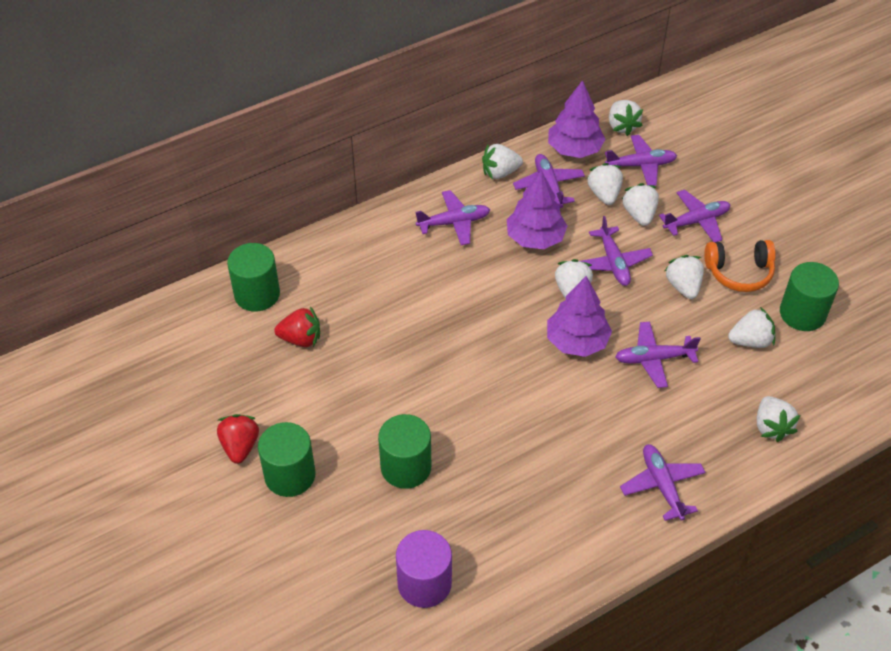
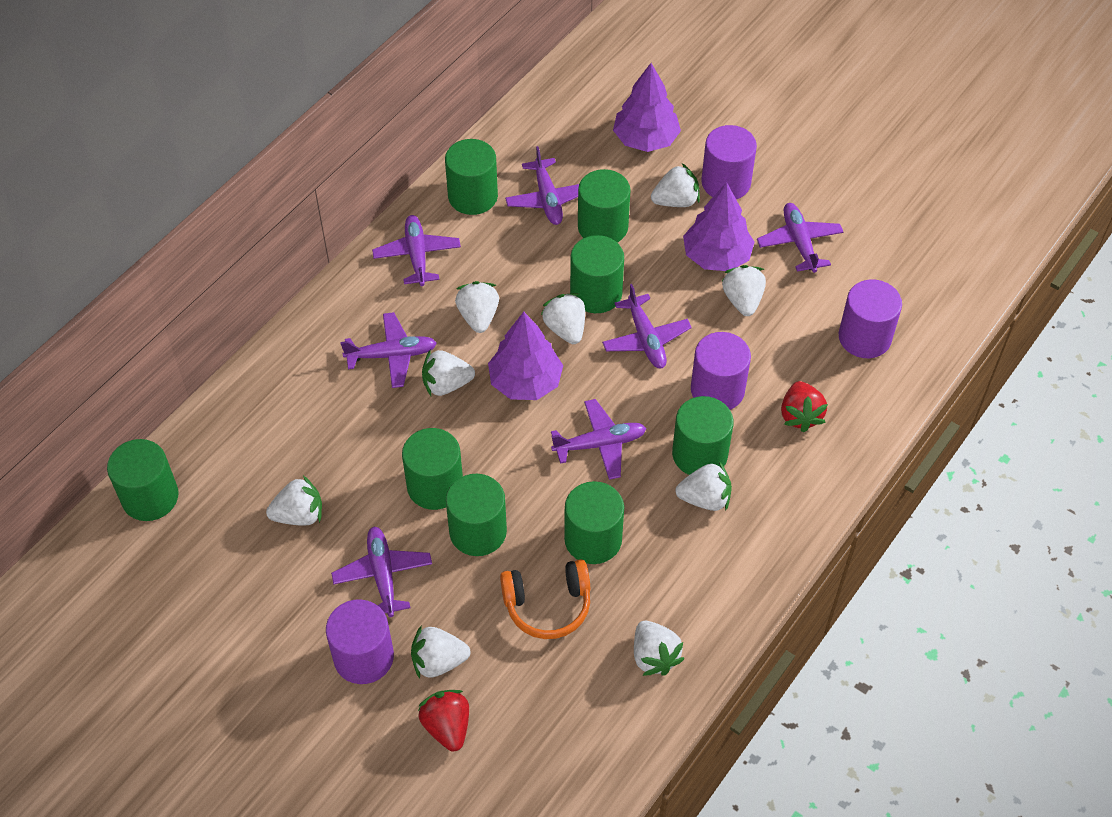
green cylinder: 4 -> 8
purple cylinder: 1 -> 4
white strawberry: 8 -> 9

